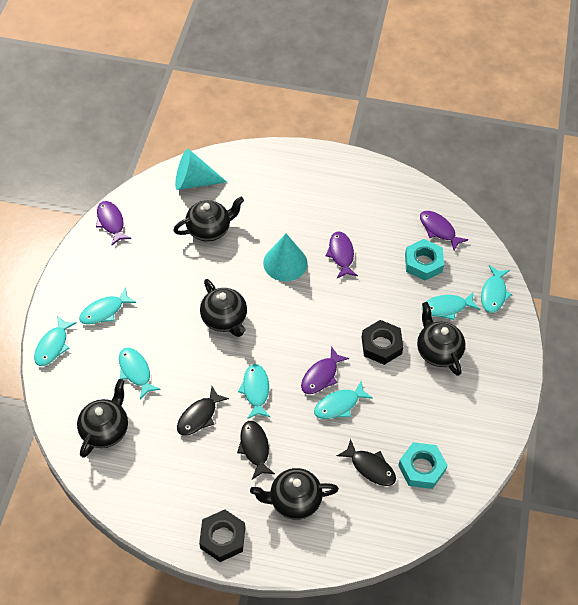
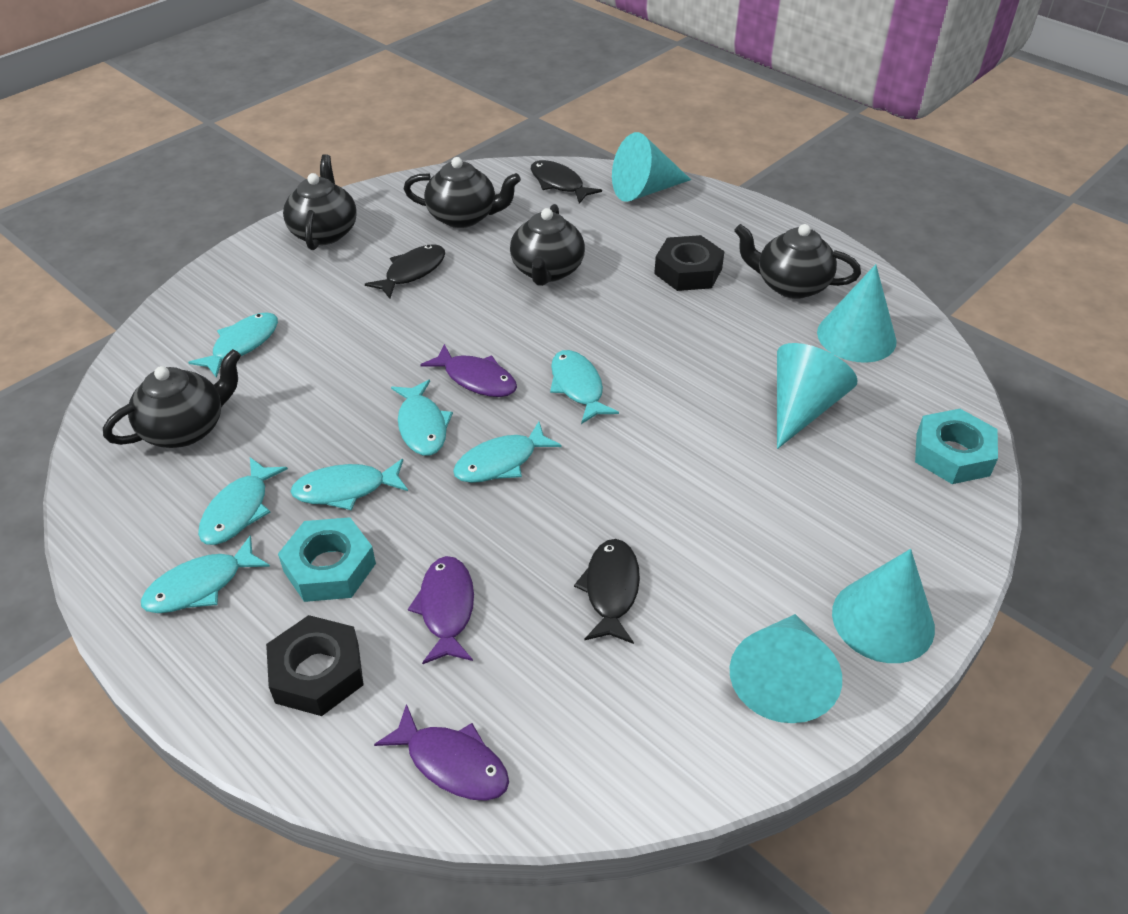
purple fish: 4 -> 3
turquoise cone: 2 -> 5

